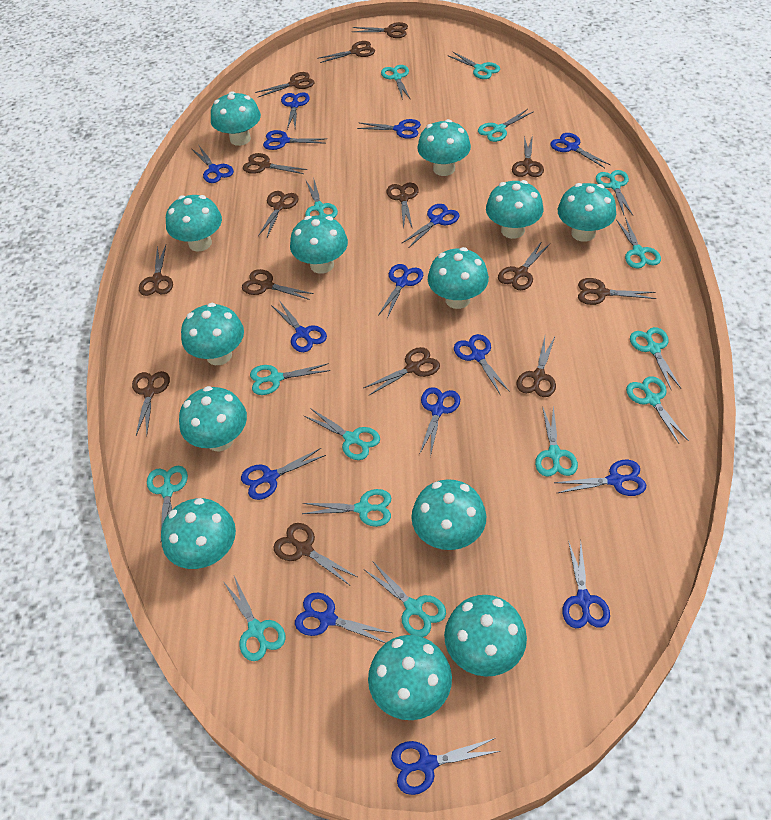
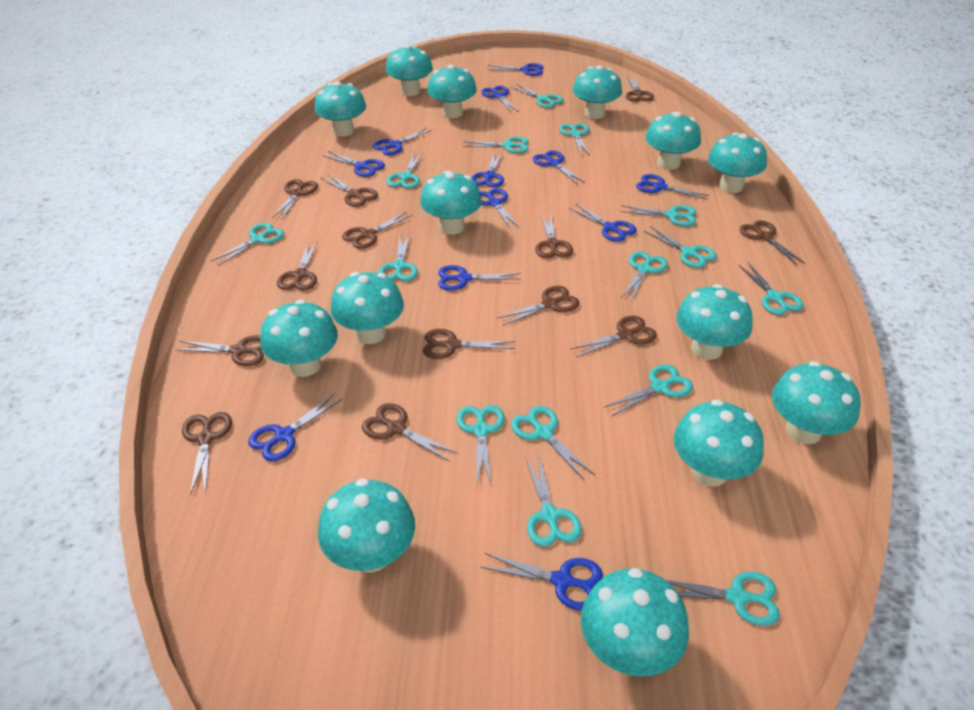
blue scissors: 15 -> 12
brown scissors: 15 -> 13
turquoise mushroom: 13 -> 14

